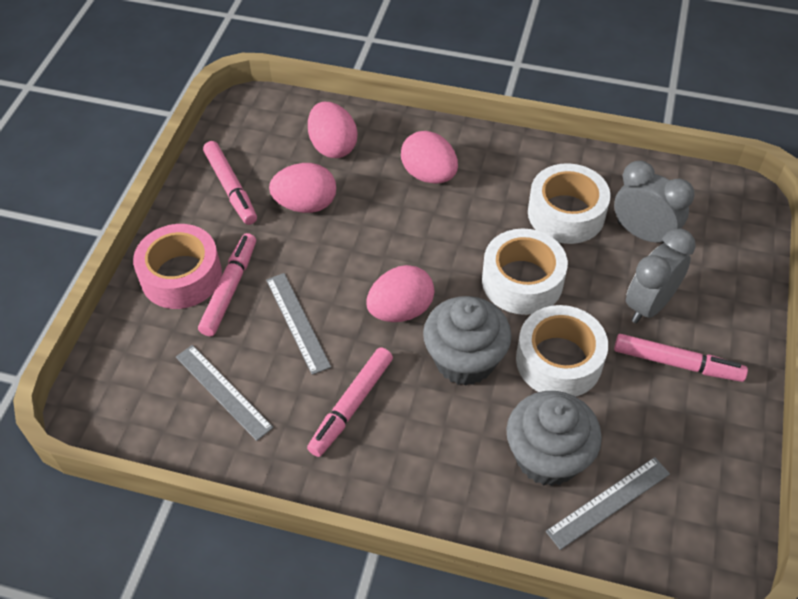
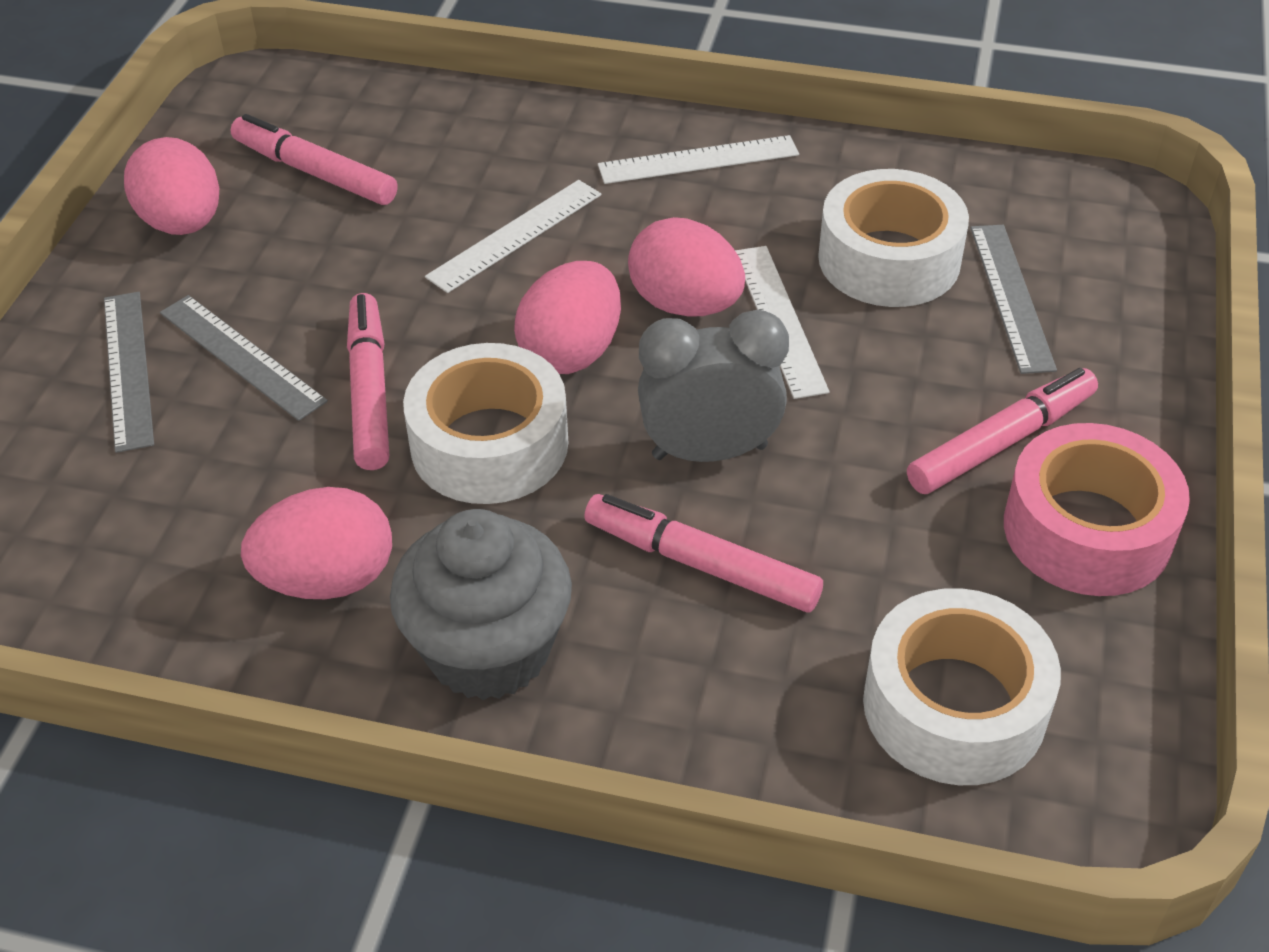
grey clock: 2 -> 1
grey cupcake: 2 -> 1
white ruler: 0 -> 3

